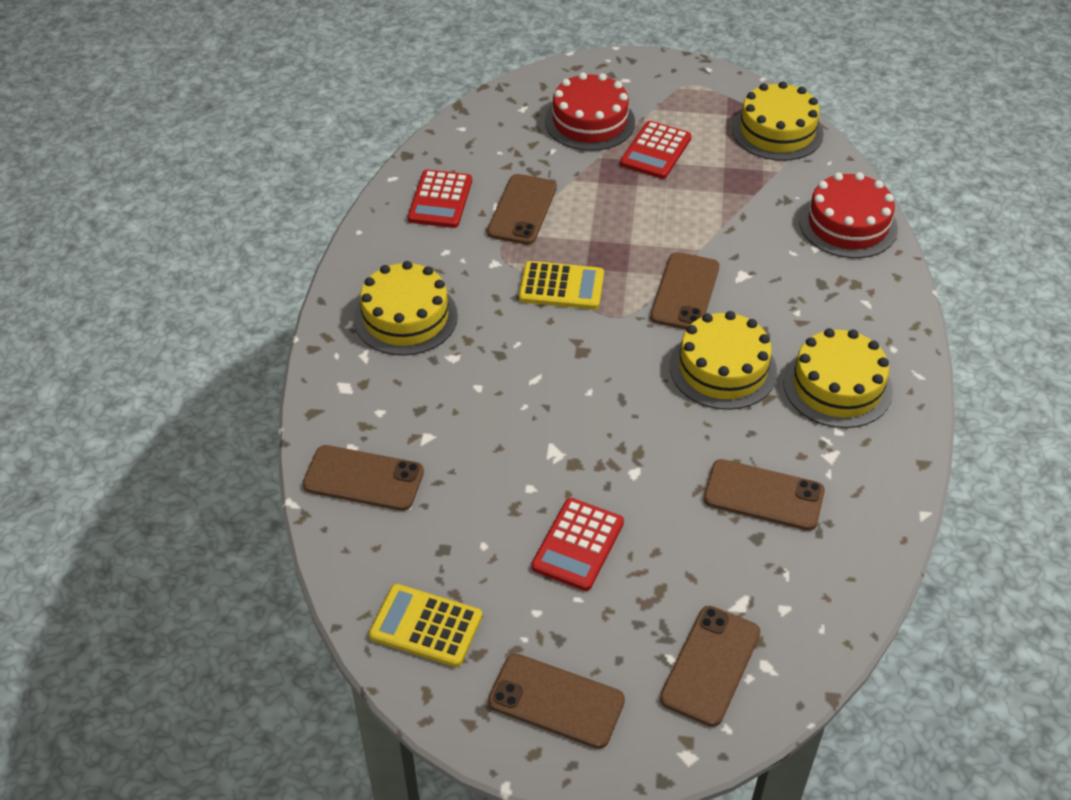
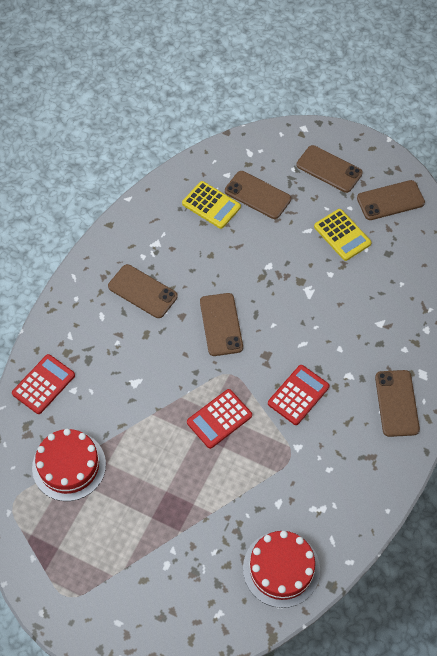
yellow cake: 4 -> 0

